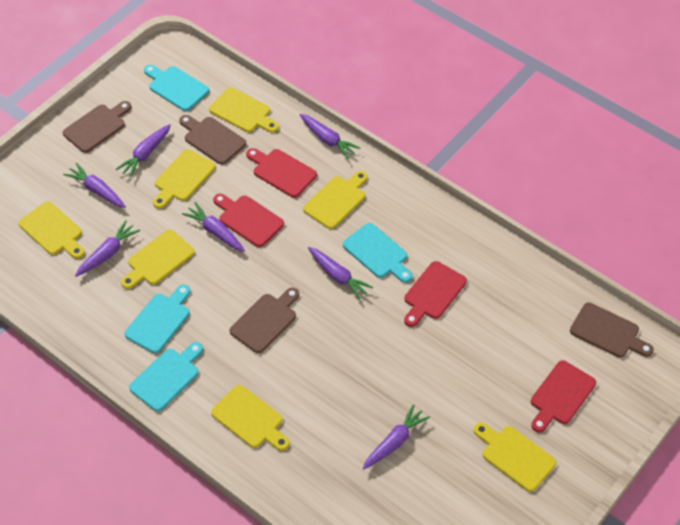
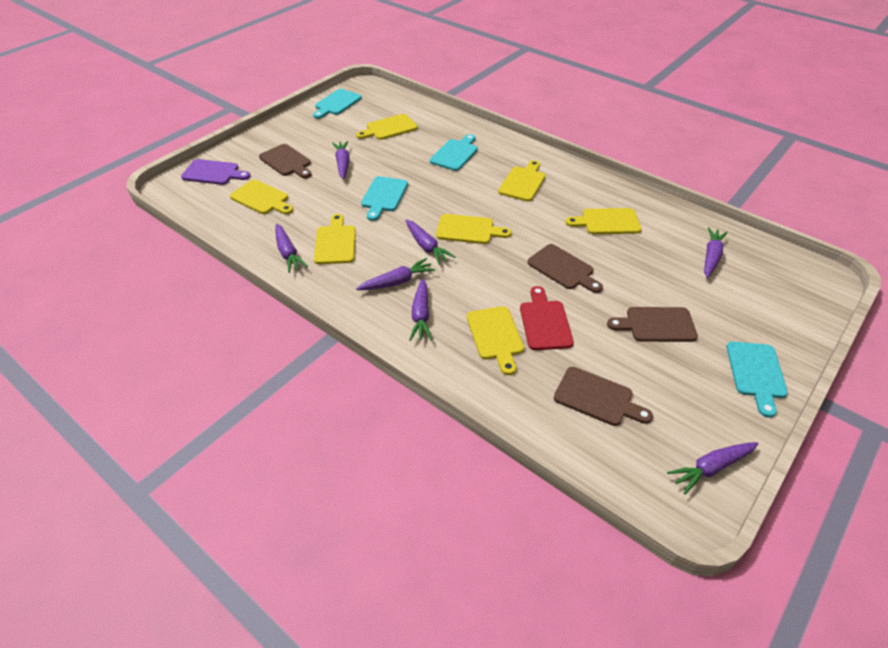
purple cutting board: 0 -> 1
red cutting board: 4 -> 1

